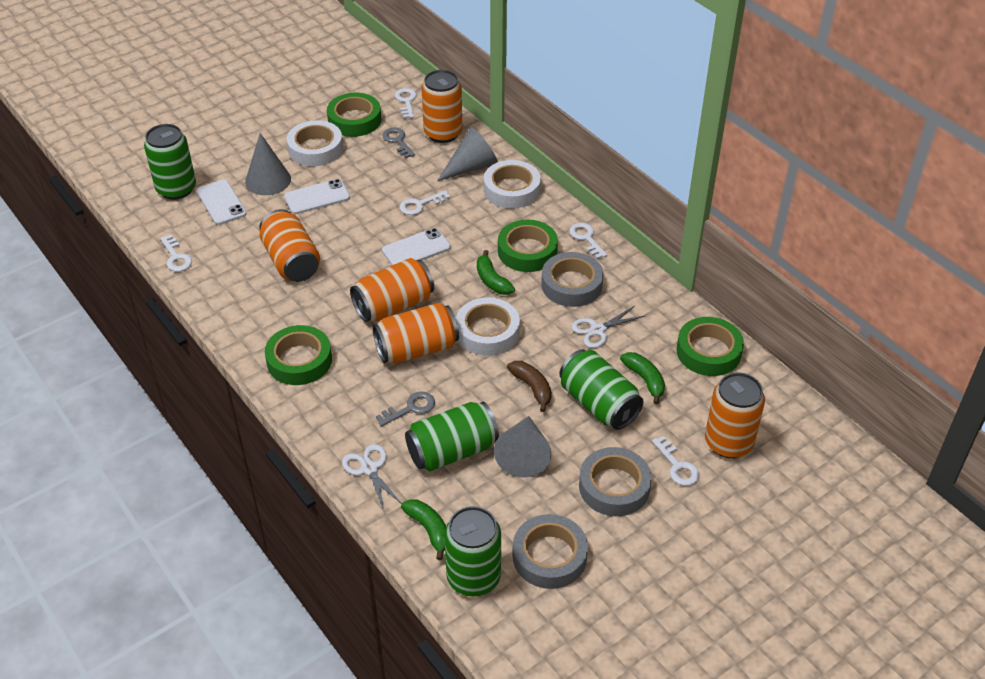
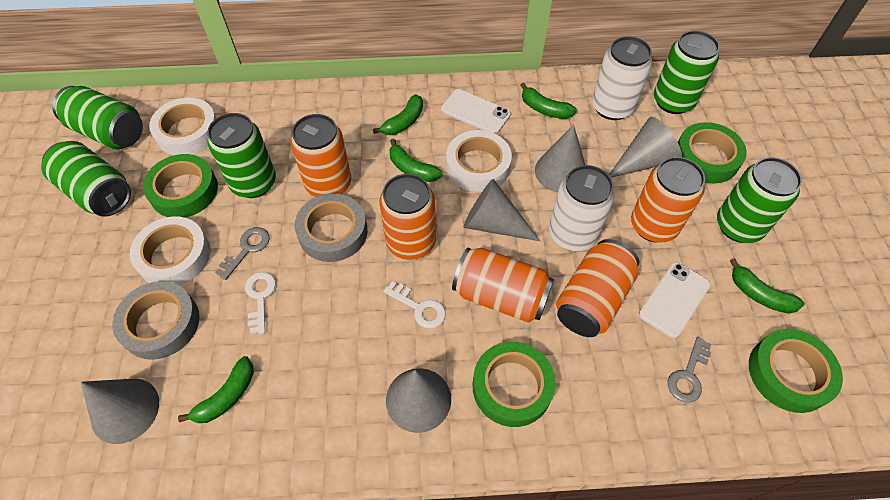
brown banana: 1 -> 0
green banana: 3 -> 5
green can: 4 -> 5
grey cone: 3 -> 5
grey tape: 3 -> 2
white can: 0 -> 2
white key: 5 -> 2
white phone: 3 -> 2
white scissors: 2 -> 0

